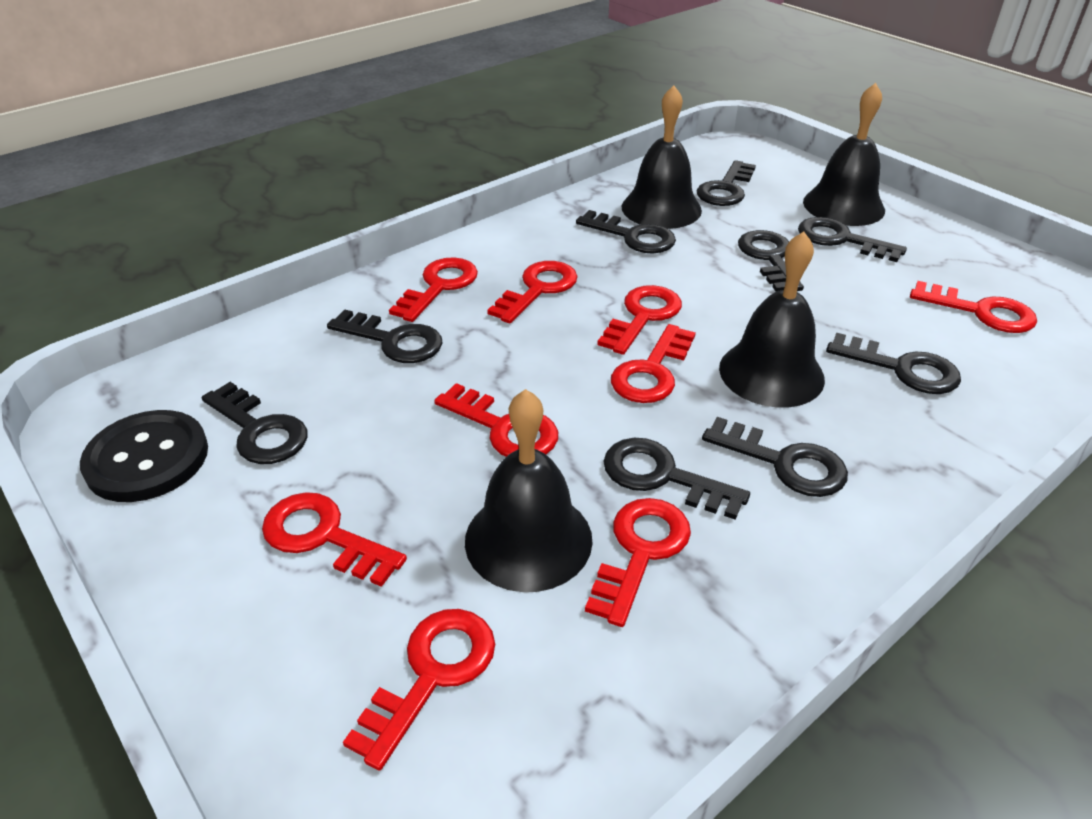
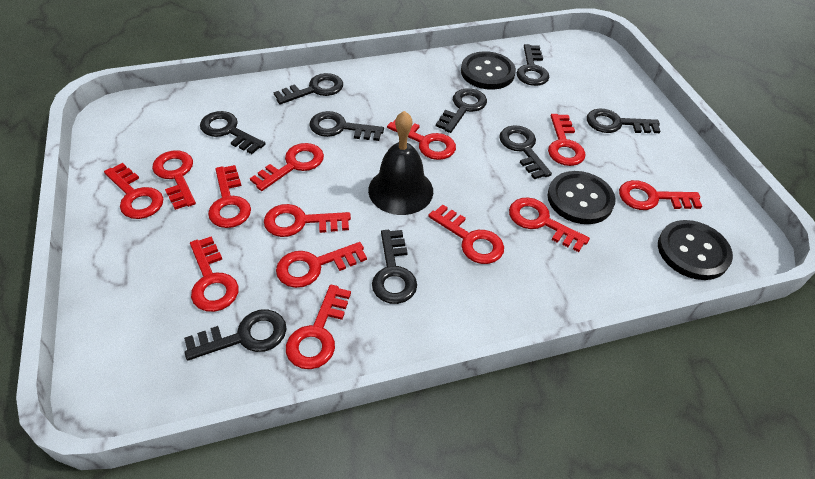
black bell: 4 -> 1
black button: 1 -> 3
red key: 9 -> 13

